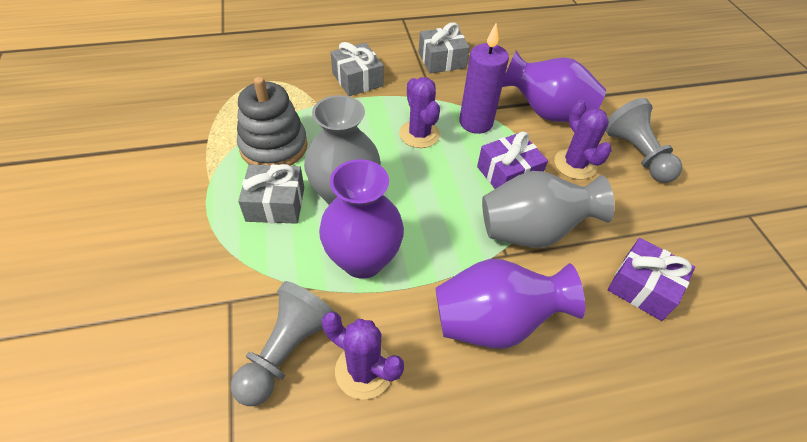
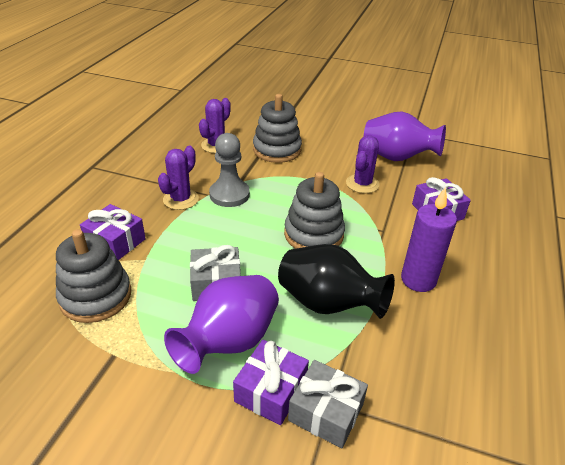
black vase: 0 -> 1
grey gift: 3 -> 2
grey pawn: 2 -> 1
grey stacking toy: 1 -> 3
grey vase: 2 -> 0
purple gift: 2 -> 3
purple vase: 3 -> 2

